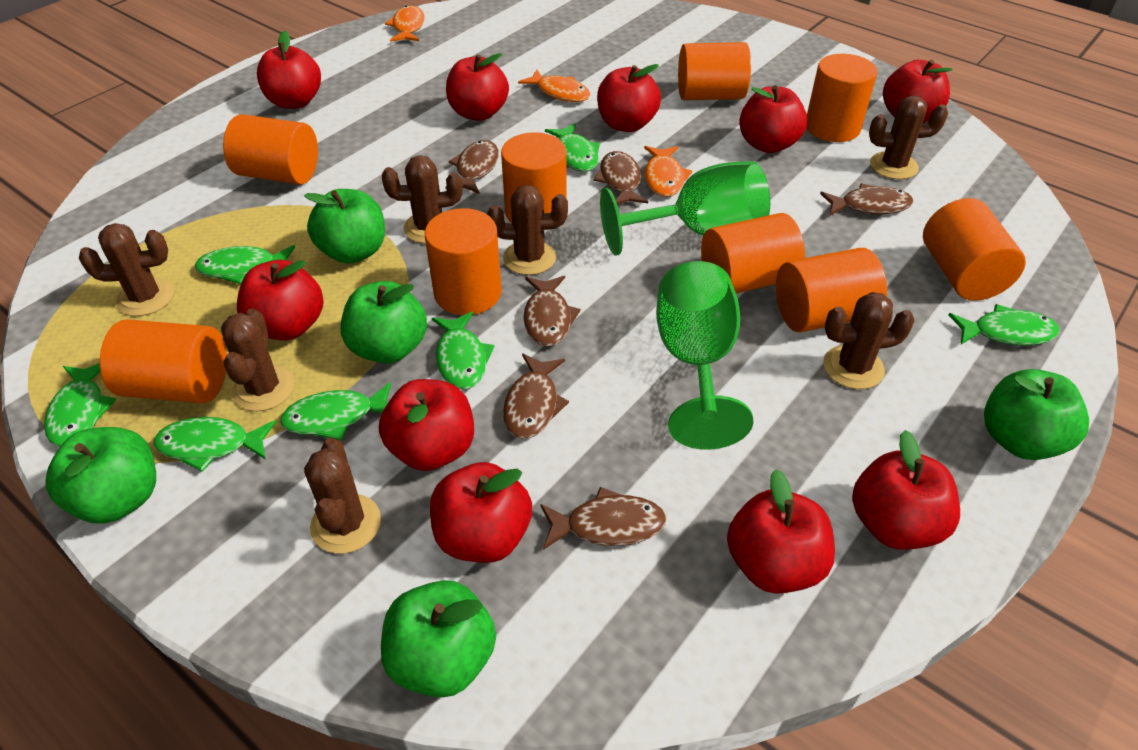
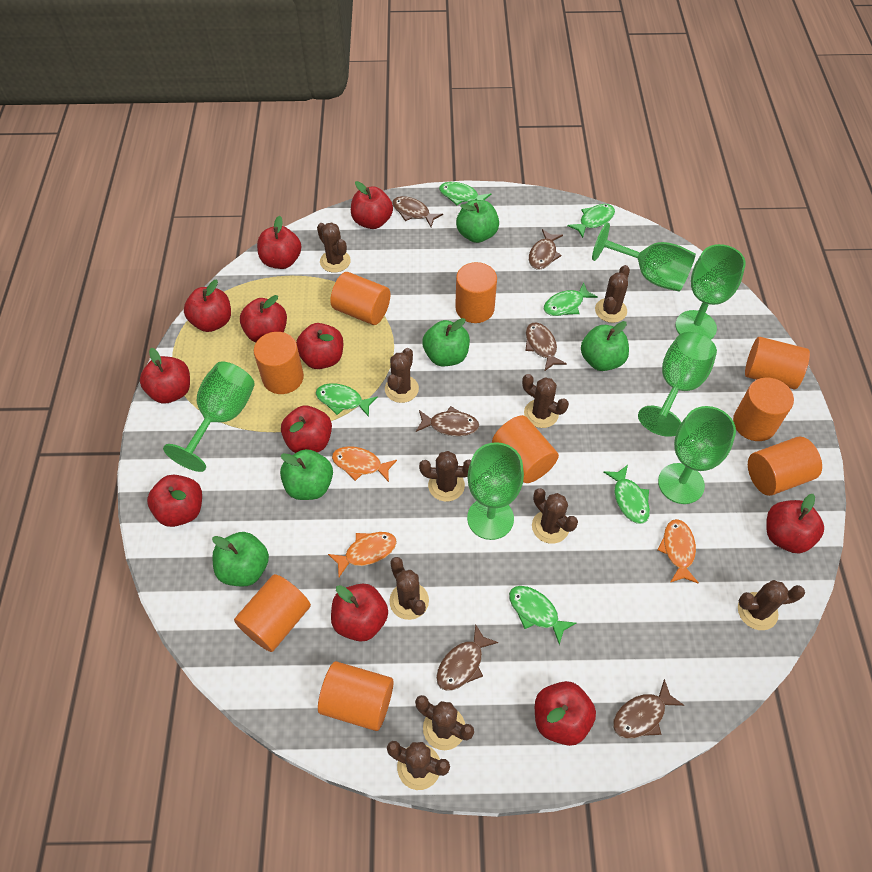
brown cactus: 7 -> 10
green fish: 7 -> 6
green goblet: 2 -> 6
red apple: 10 -> 11

